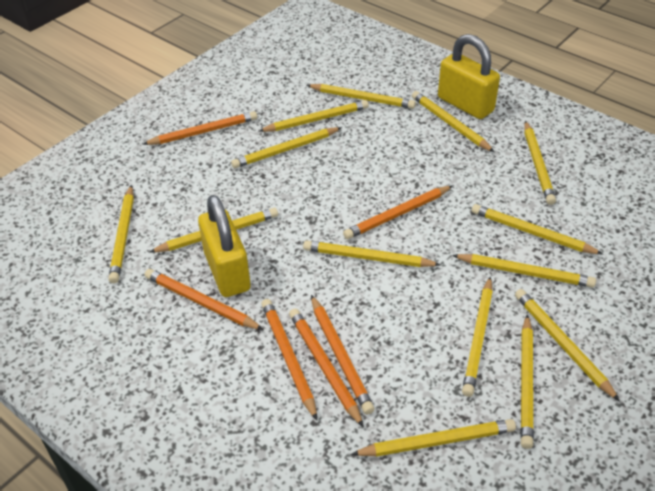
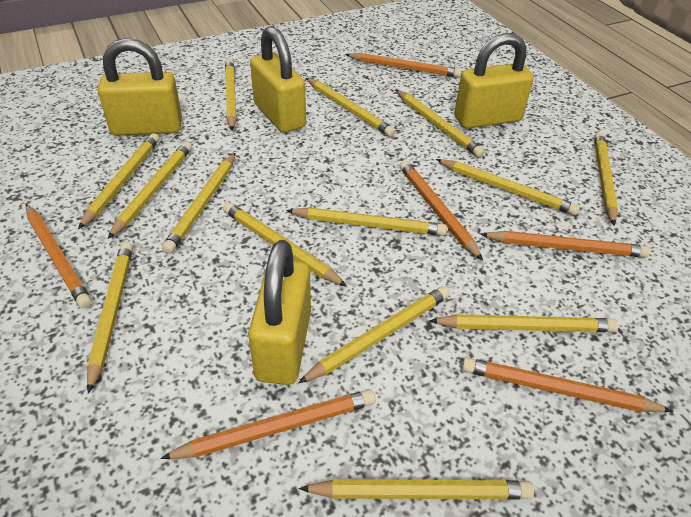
yellow padlock: 2 -> 4

